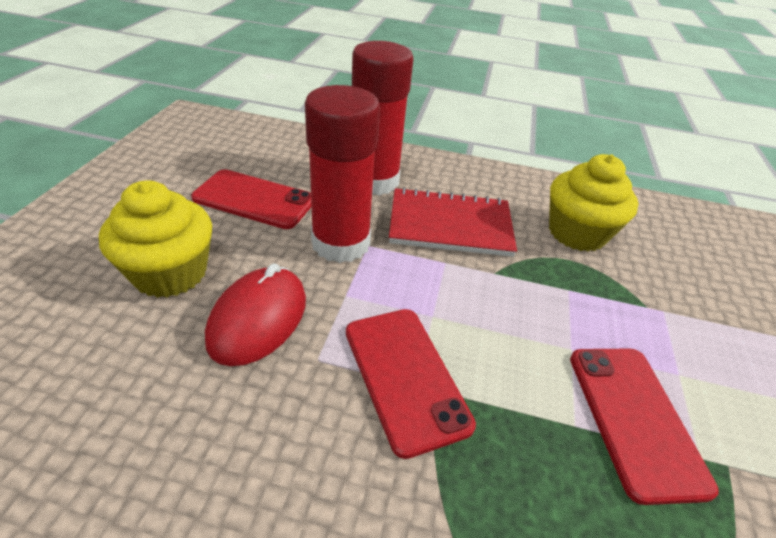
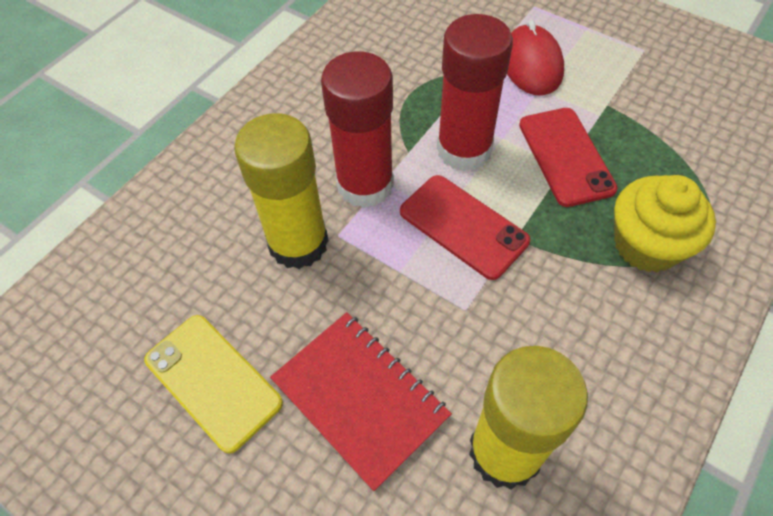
red phone: 3 -> 2
yellow cupcake: 2 -> 1
yellow glue stick: 0 -> 2
yellow phone: 0 -> 1

